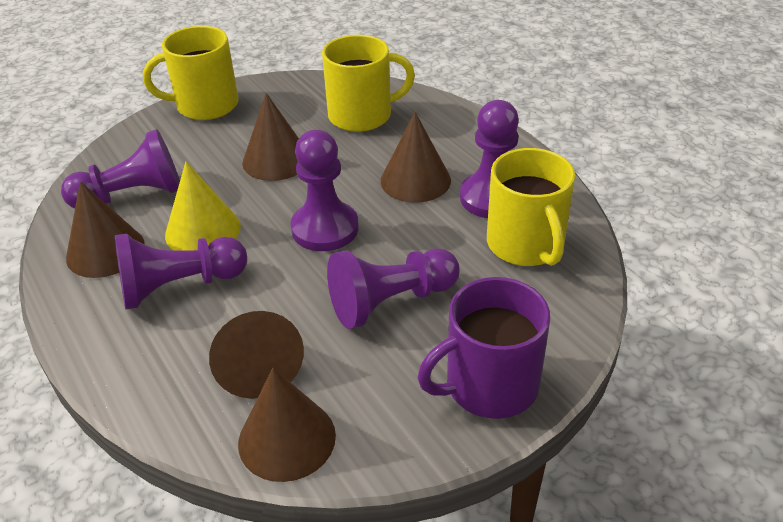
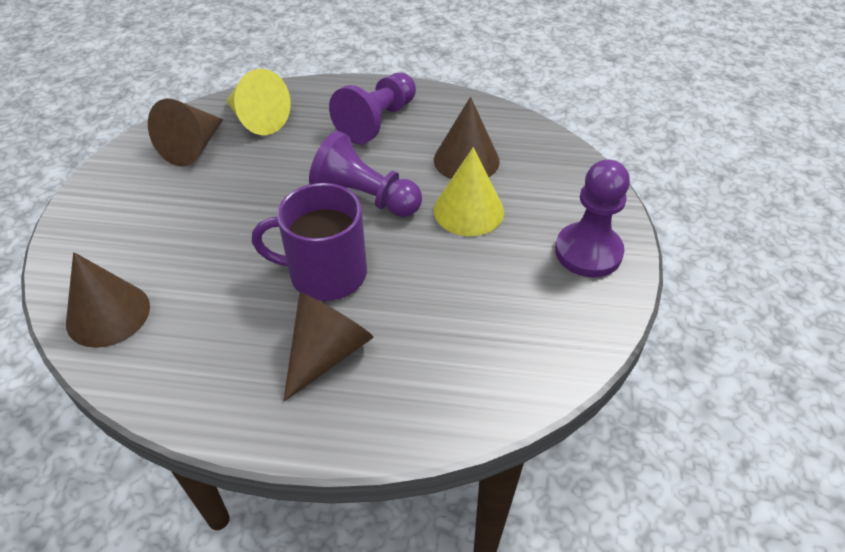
brown cone: 5 -> 4
purple pawn: 5 -> 3
yellow cone: 1 -> 2
yellow mug: 3 -> 0

